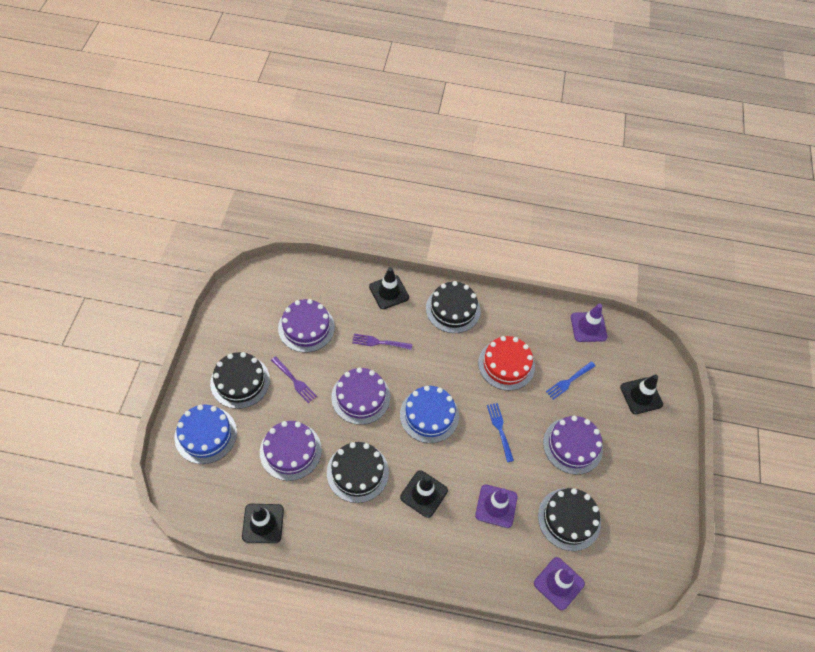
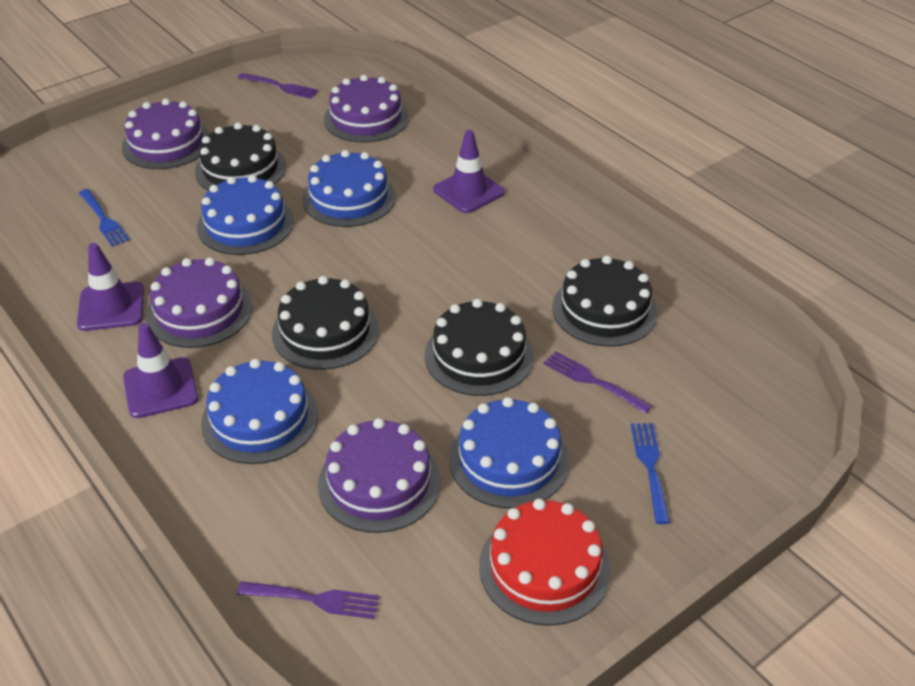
black traffic cone: 4 -> 0
blue cake: 2 -> 4
purple fork: 2 -> 3

